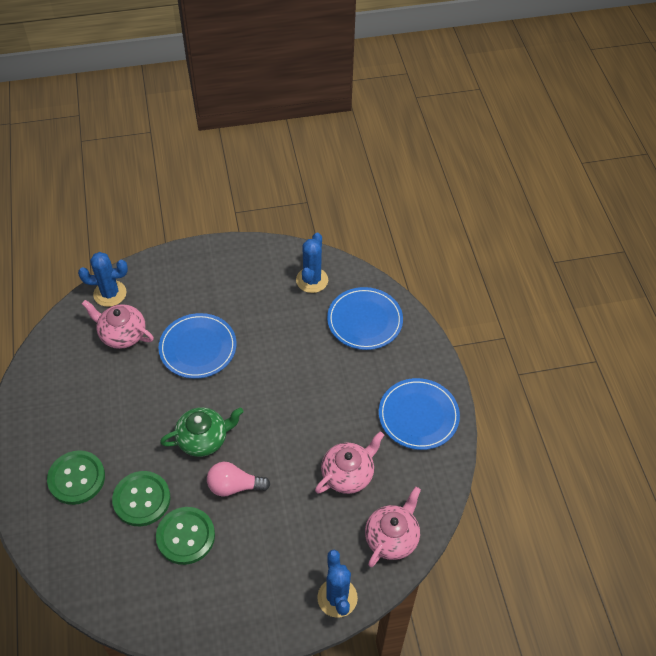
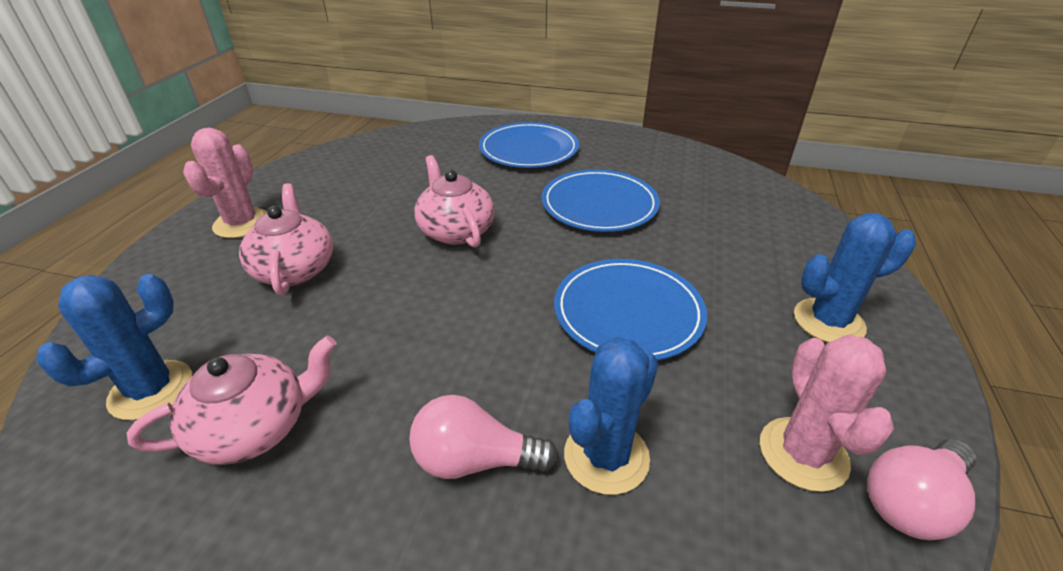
green button: 3 -> 0
green teapot: 1 -> 0
pink cactus: 0 -> 2
pink light bulb: 1 -> 2

